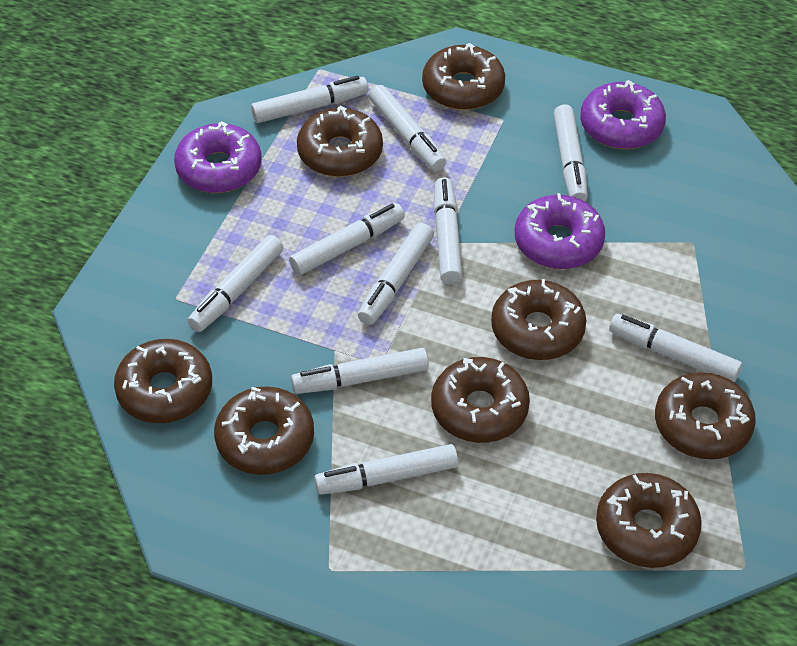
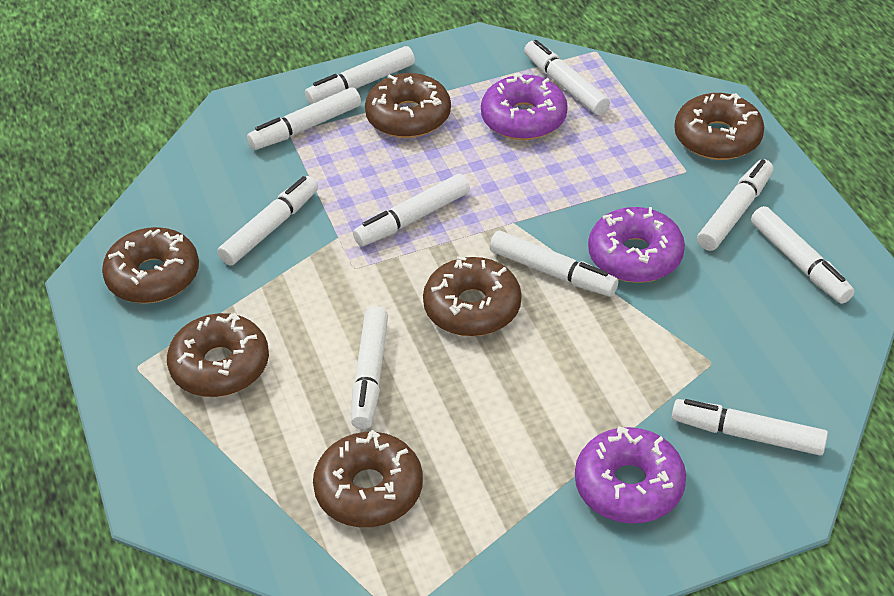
brown donut: 8 -> 6

